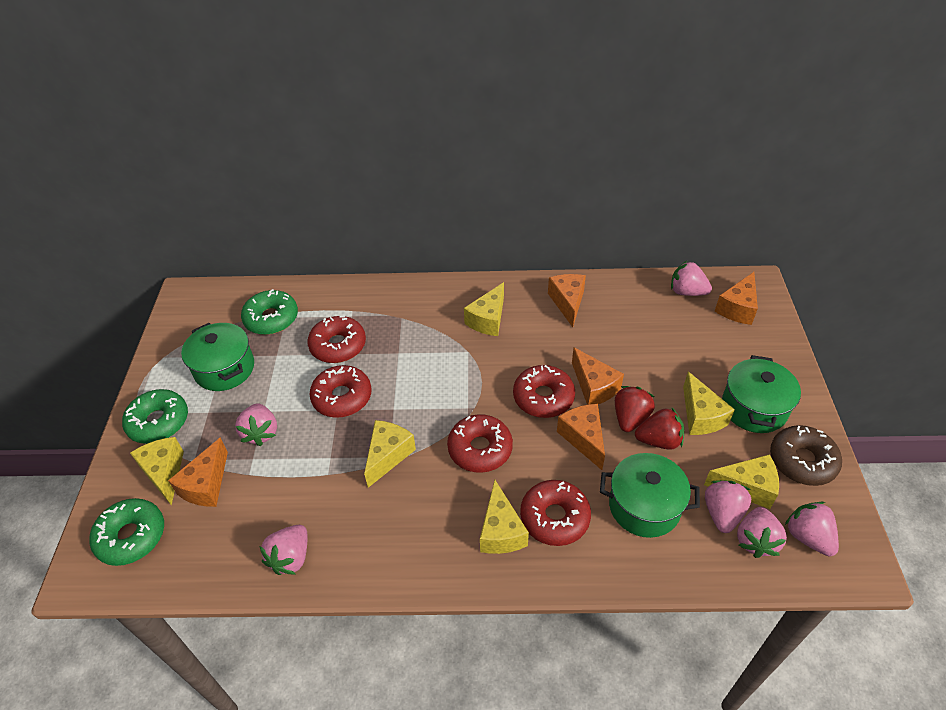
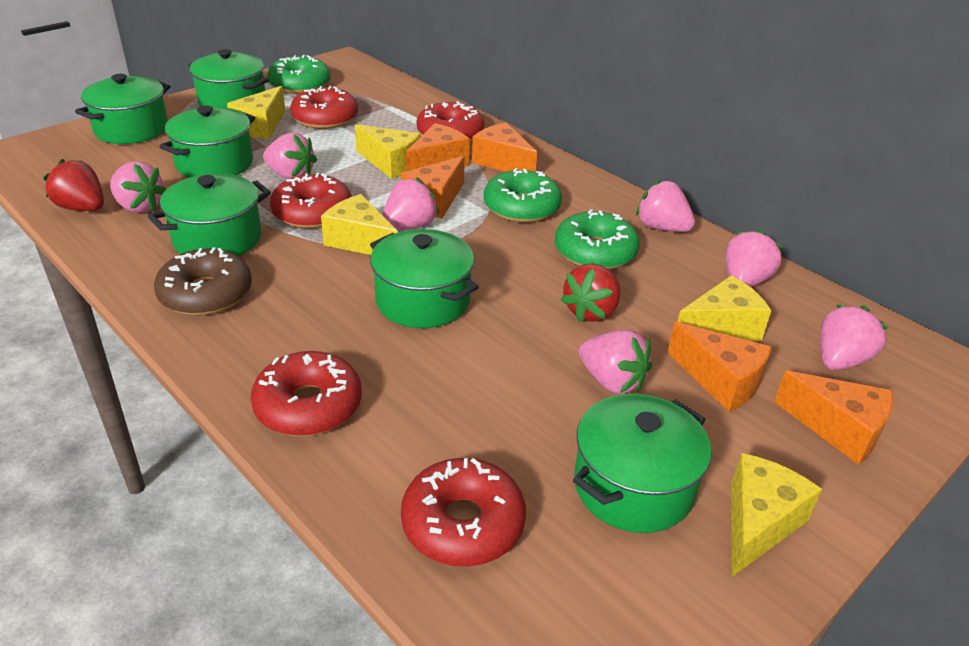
green pot: 3 -> 6
pink strawberry: 6 -> 7
yellow cheese: 6 -> 5

